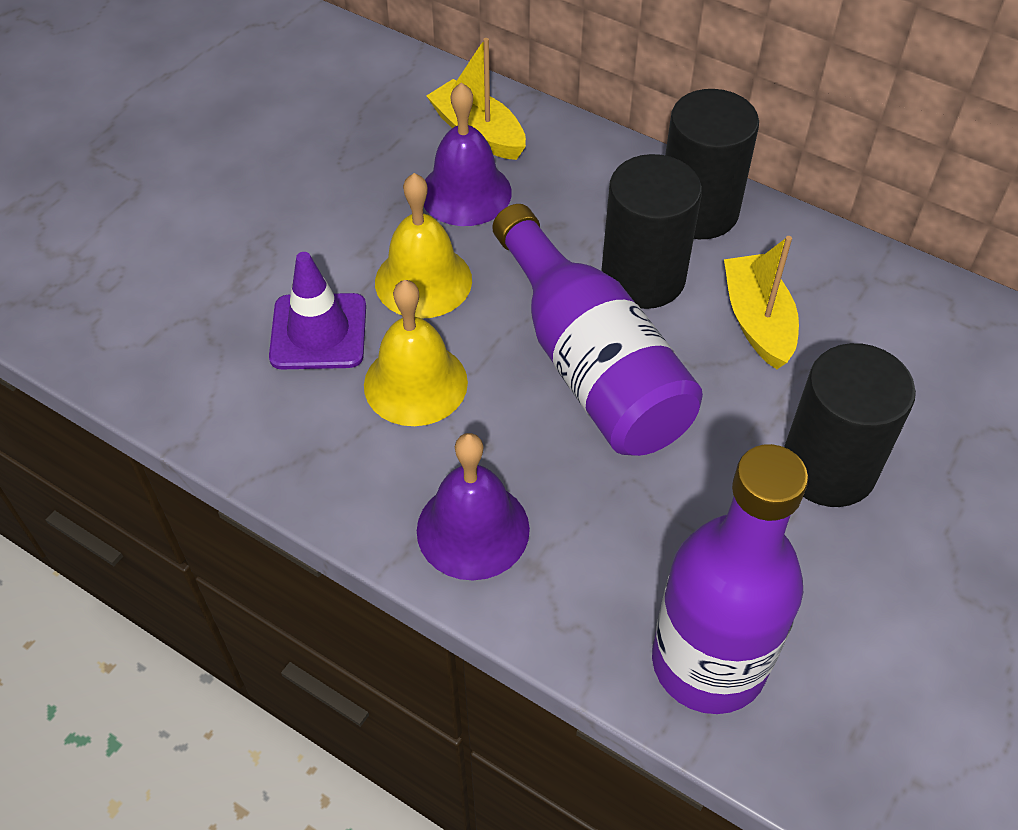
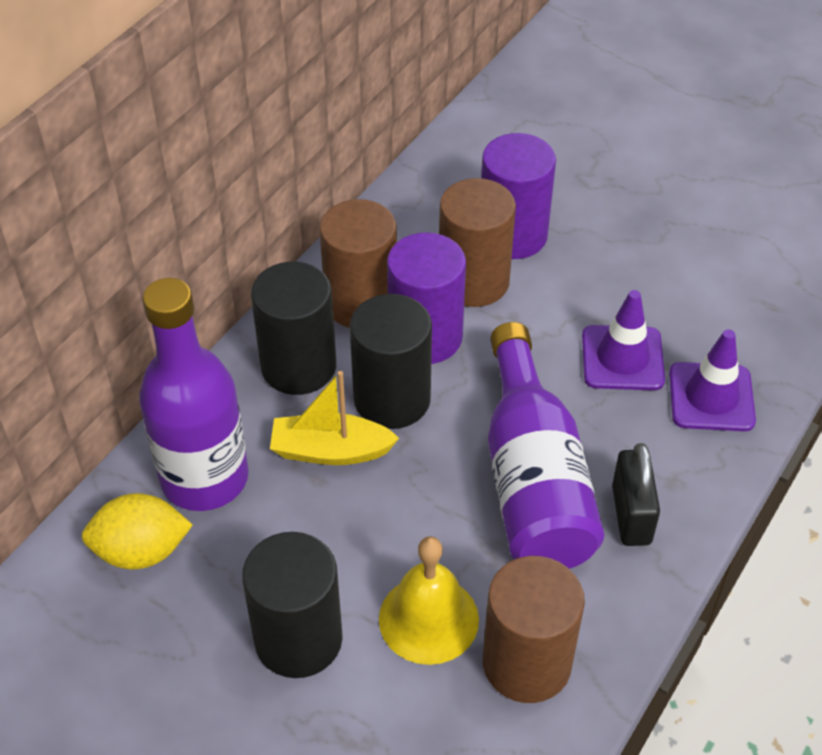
black padlock: 0 -> 1
brown cylinder: 0 -> 3
purple bell: 2 -> 0
purple cylinder: 0 -> 2
purple traffic cone: 1 -> 2
yellow bell: 2 -> 1
yellow boat: 2 -> 1
yellow lemon: 0 -> 1

